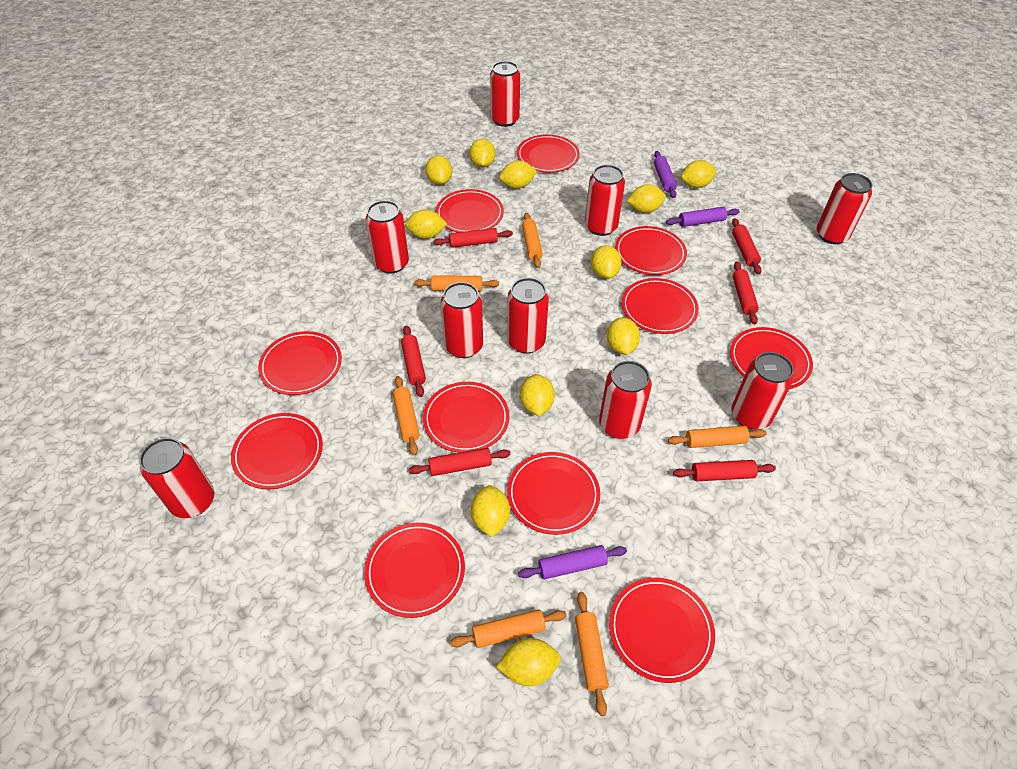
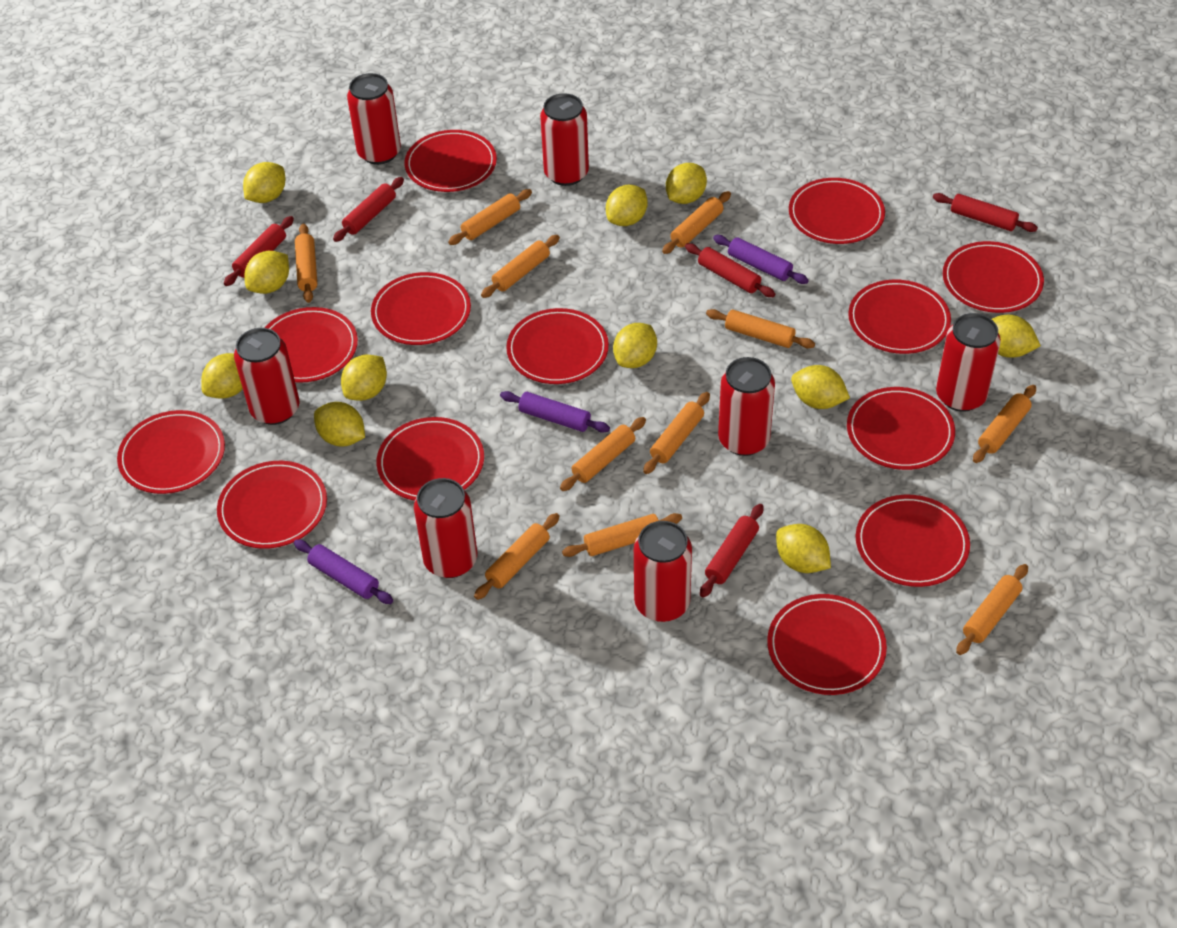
orange rolling pin: 6 -> 11
red can: 9 -> 7
red plate: 11 -> 13
red rolling pin: 6 -> 5

